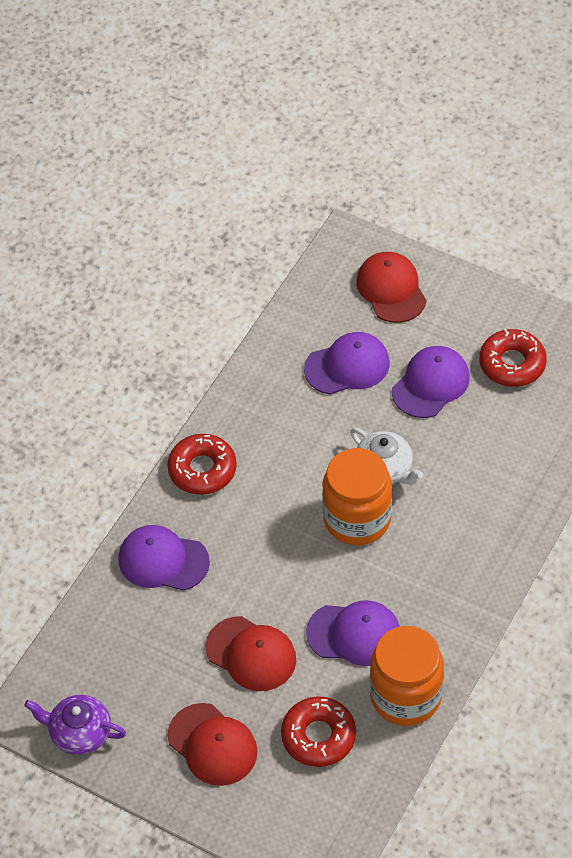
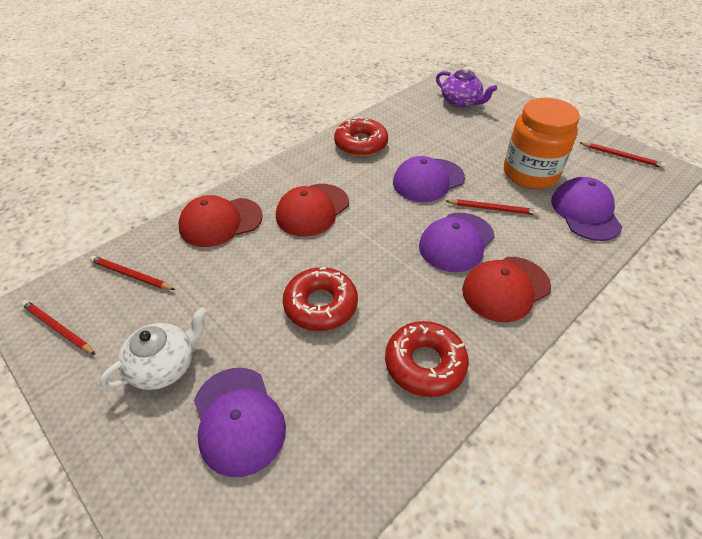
orange jar: 2 -> 1
red pencil: 0 -> 4

